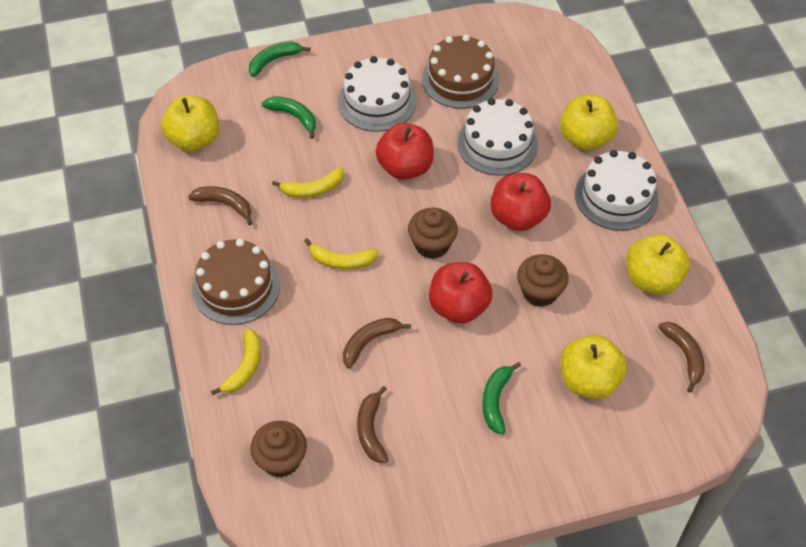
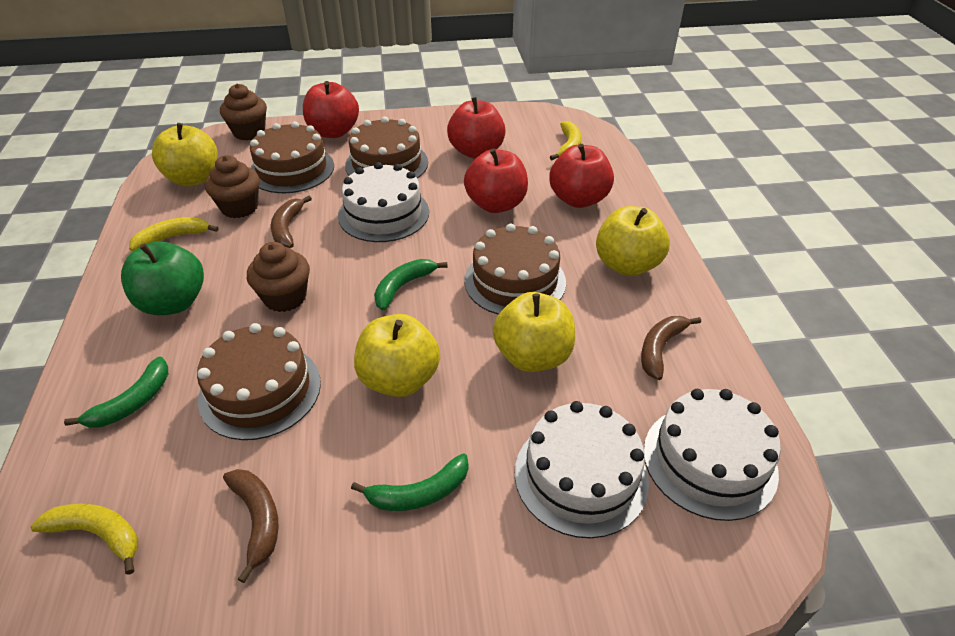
brown banana: 4 -> 3
brown cake: 2 -> 4
green apple: 0 -> 1
red apple: 3 -> 4

